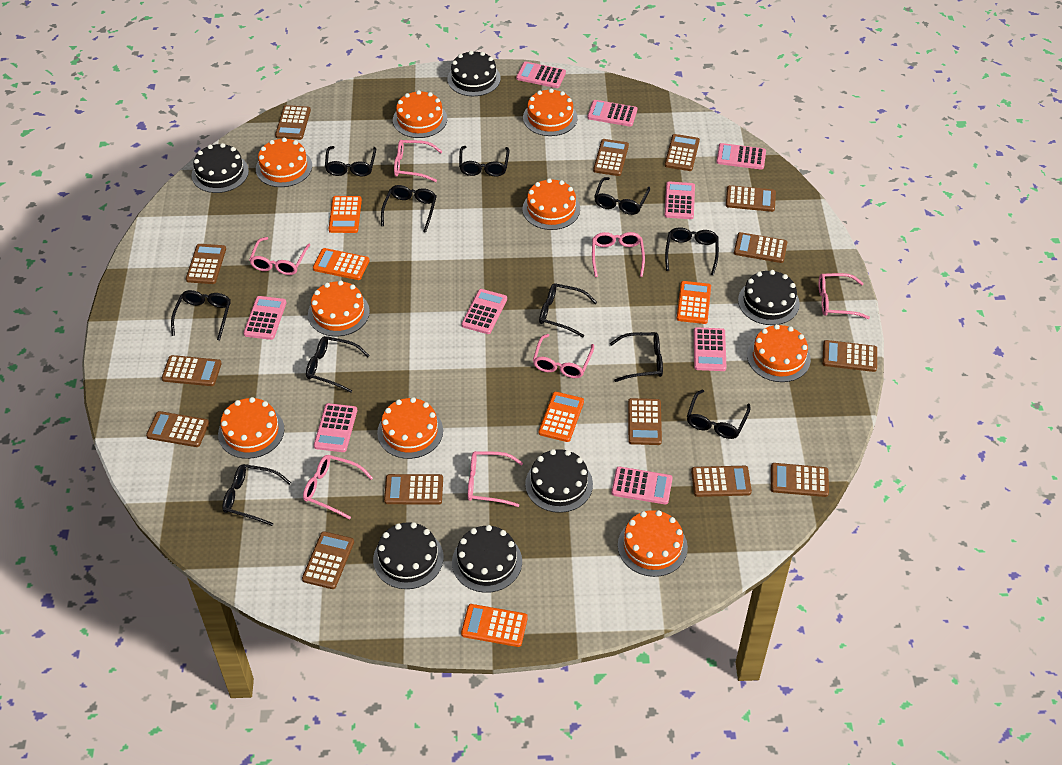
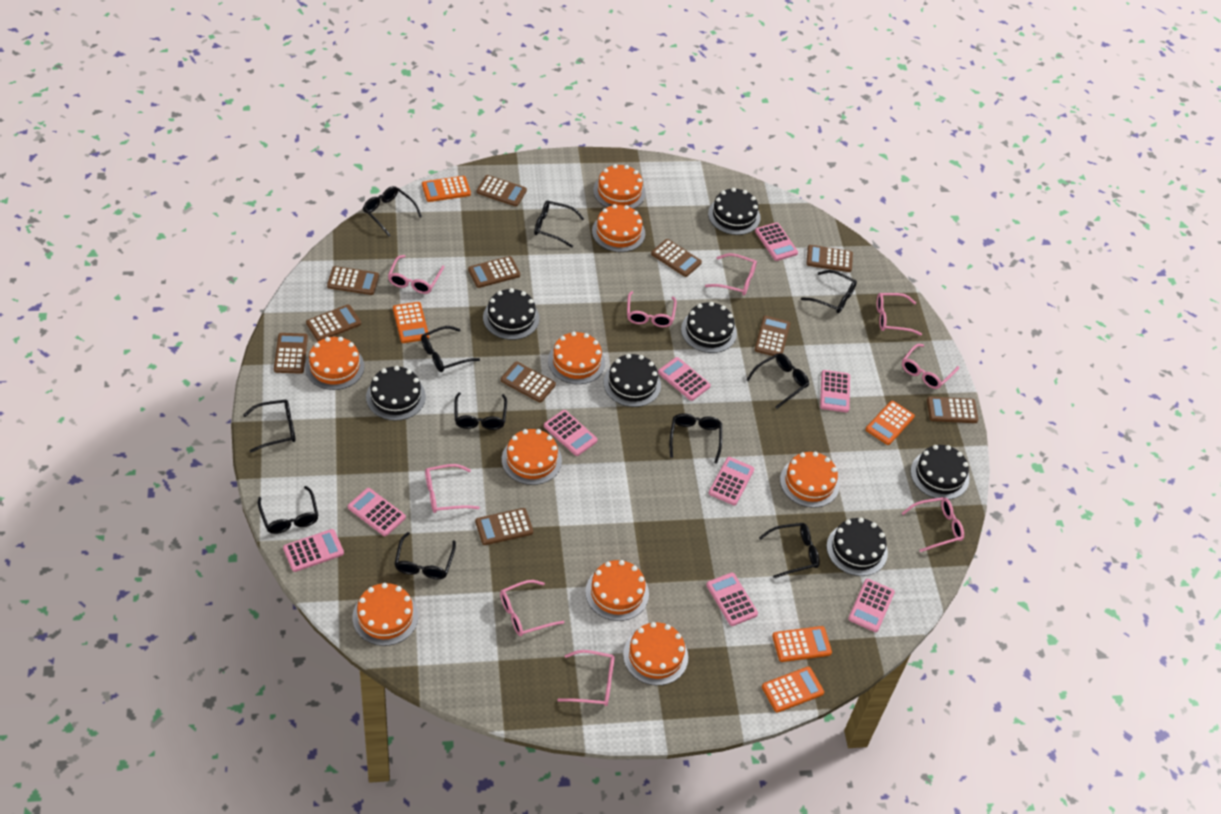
black cake: 6 -> 7
brown calculator: 14 -> 11
pink glasses: 7 -> 9

